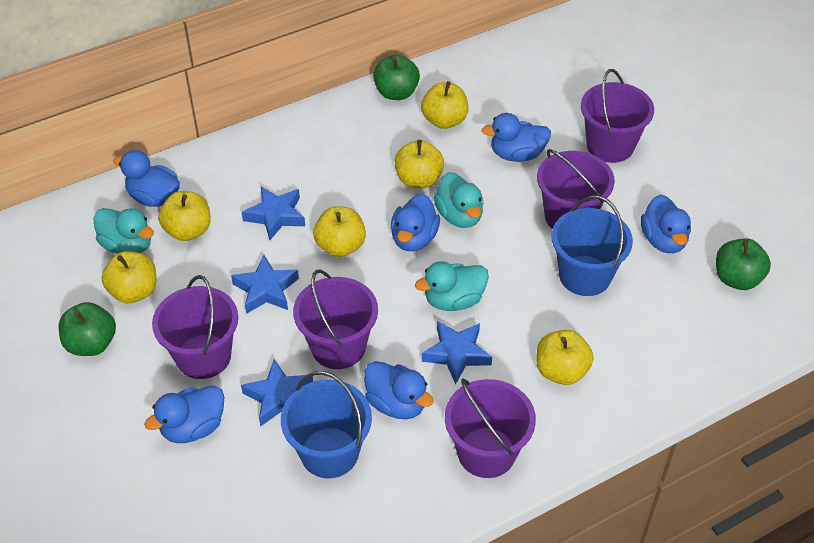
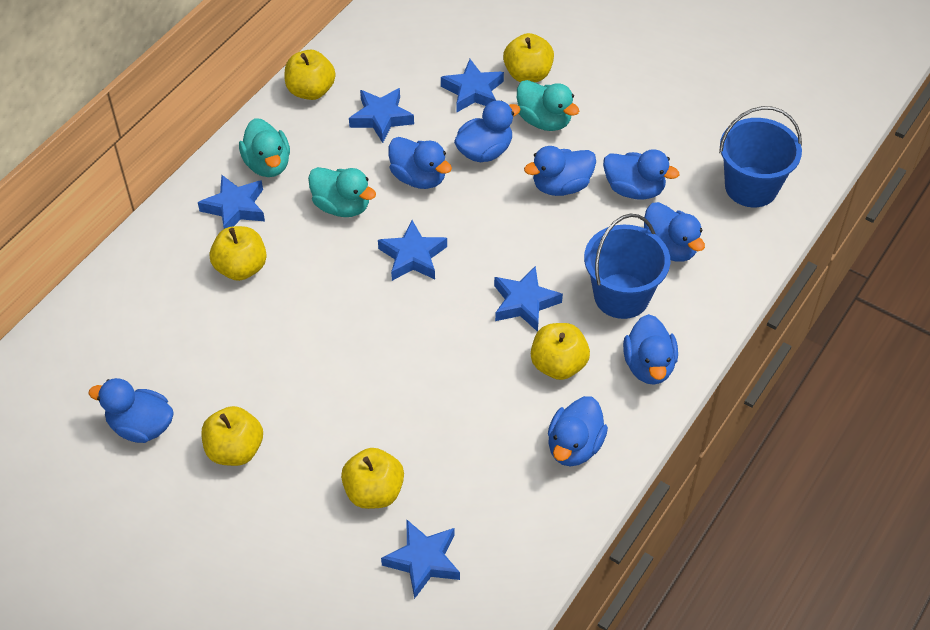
blue duck: 6 -> 8
blue star: 4 -> 6
green apple: 3 -> 0
purple bucket: 5 -> 0

